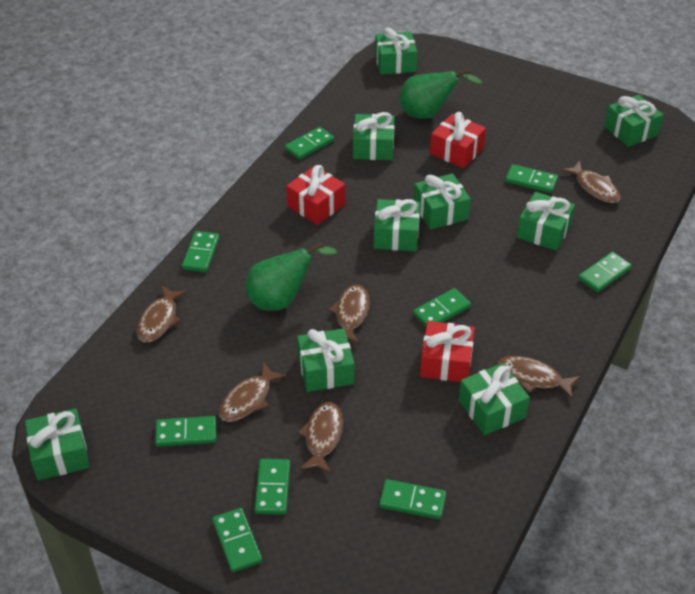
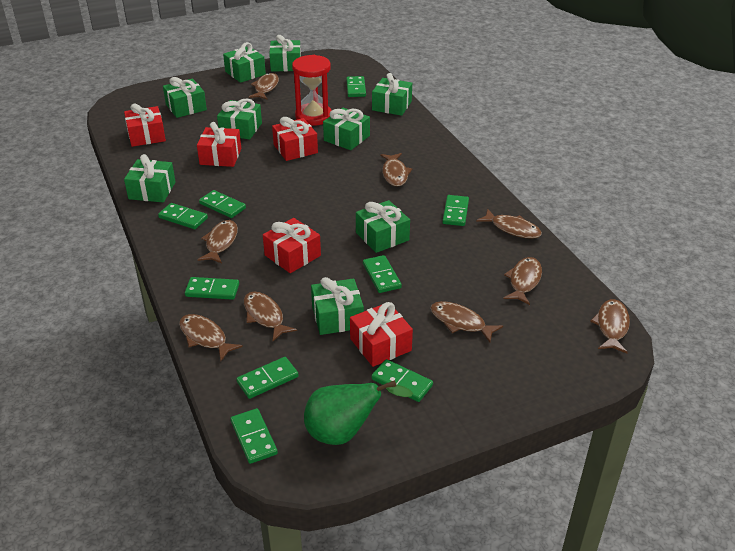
brown fish: 6 -> 9
green pear: 2 -> 1
red gift: 3 -> 5
red hourglass: 0 -> 1

